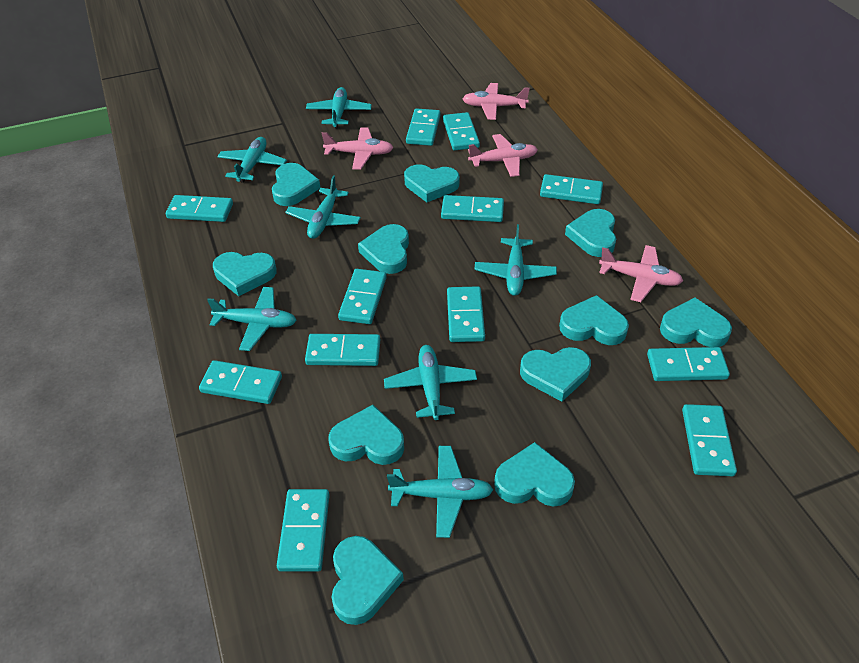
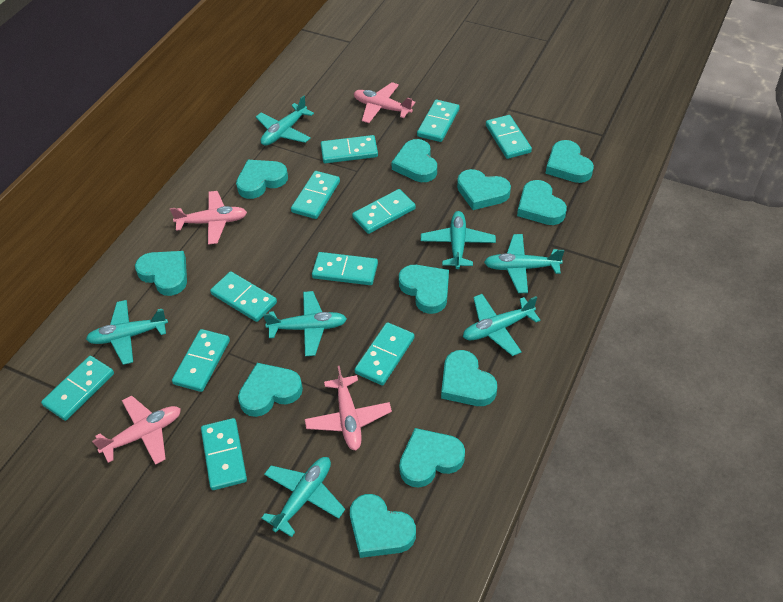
turquoise domino: 12 -> 11

